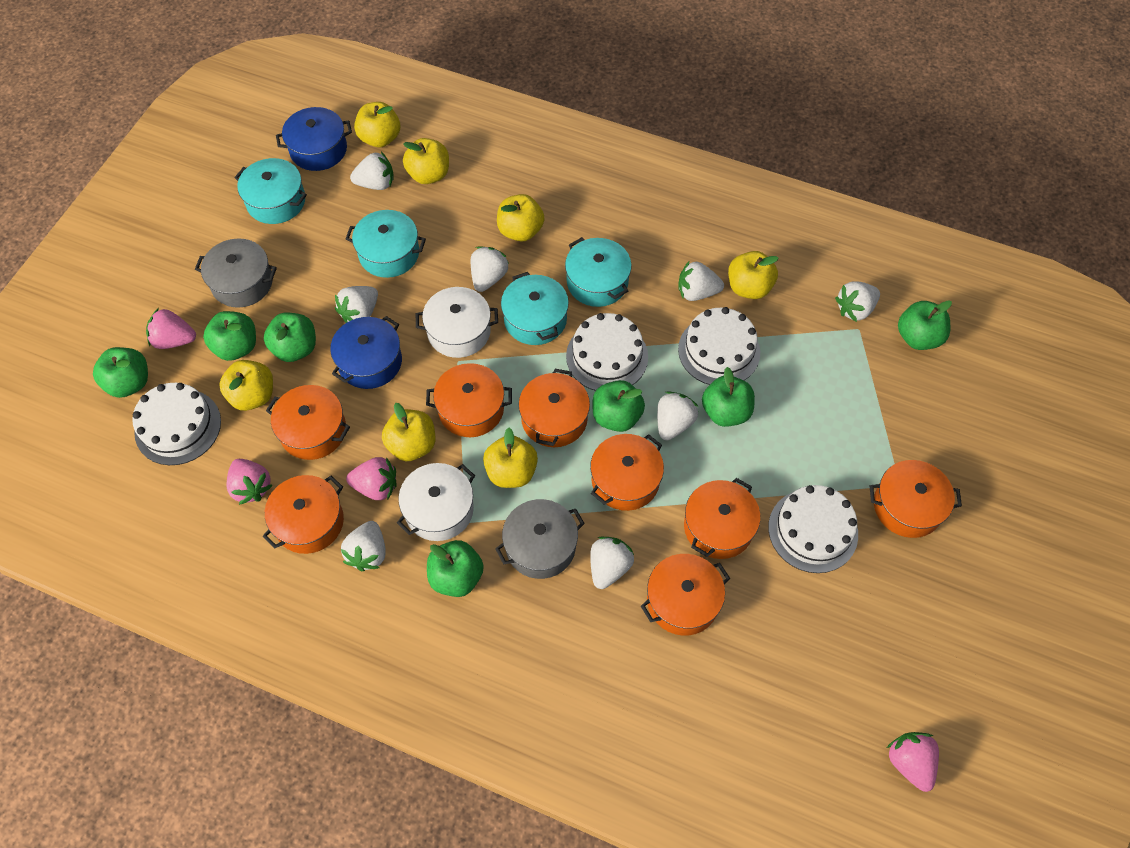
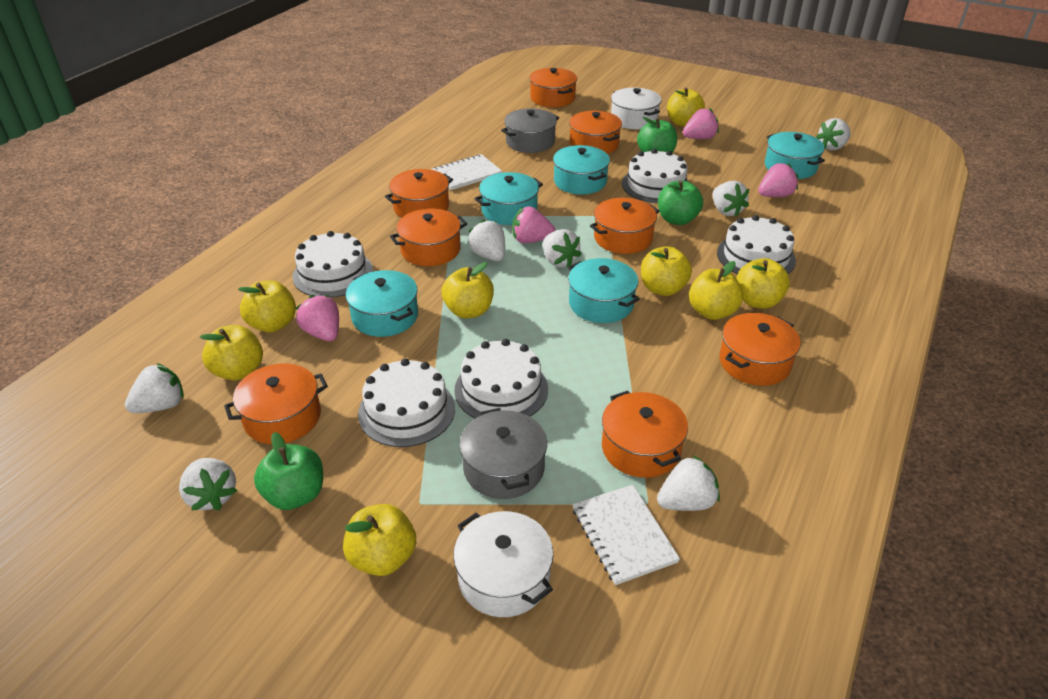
blue pot: 2 -> 0
green apple: 7 -> 3
turquoise pot: 4 -> 5
white cake: 4 -> 5
white notebook: 0 -> 2
white strawberry: 8 -> 7
yellow apple: 7 -> 8

